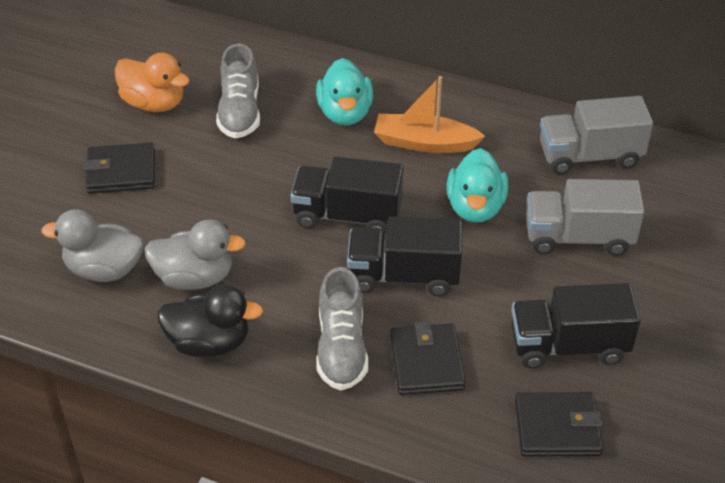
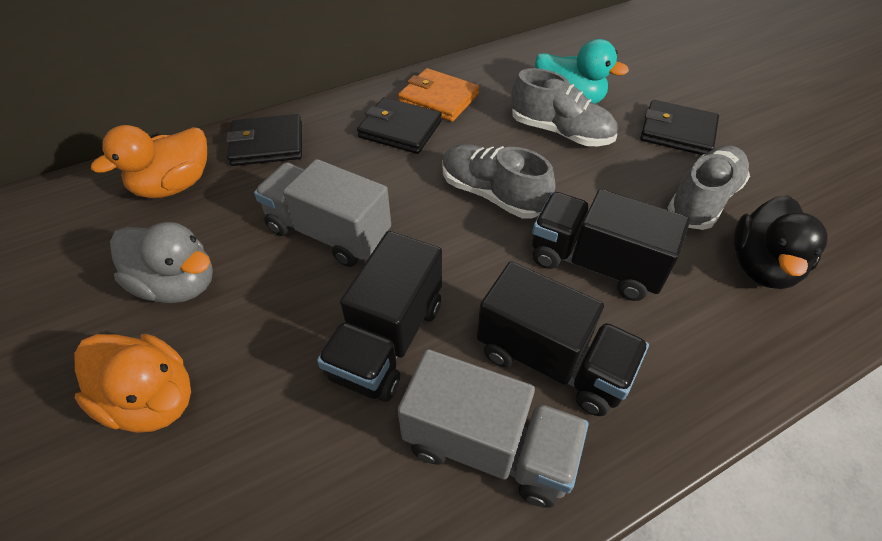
grey duck: 2 -> 1
grey shoe: 2 -> 3
orange boat: 1 -> 0
orange duck: 1 -> 2
orange wallet: 0 -> 1
turquoise duck: 2 -> 1

